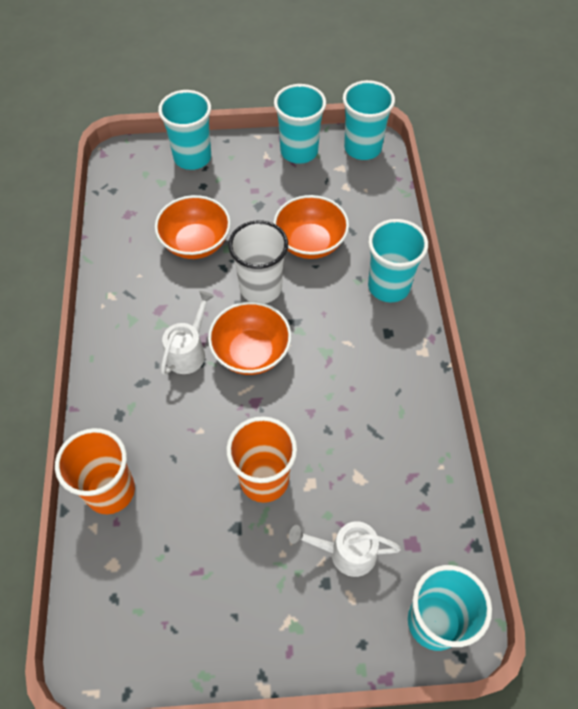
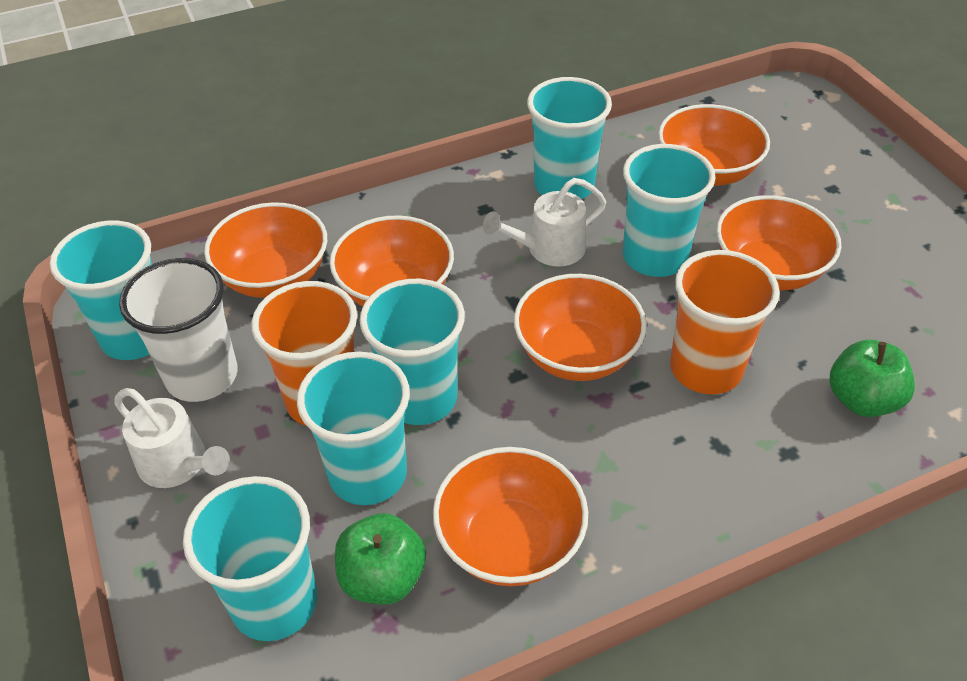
green apple: 0 -> 2
orange bowl: 3 -> 6
turquoise cup: 5 -> 6

